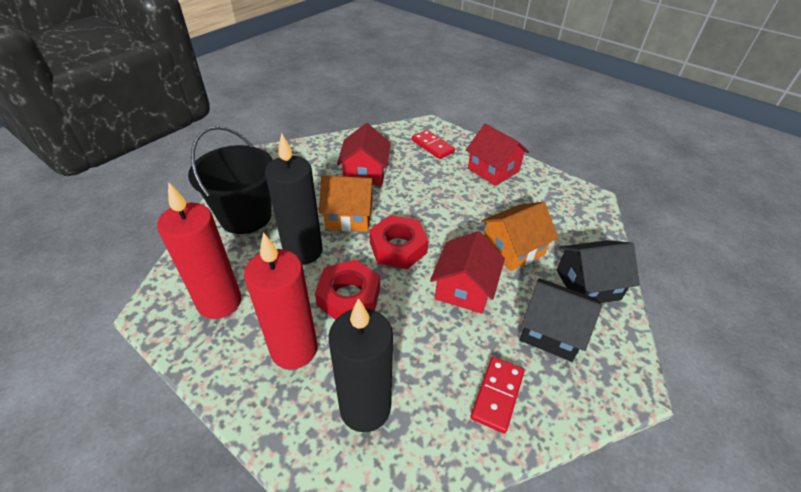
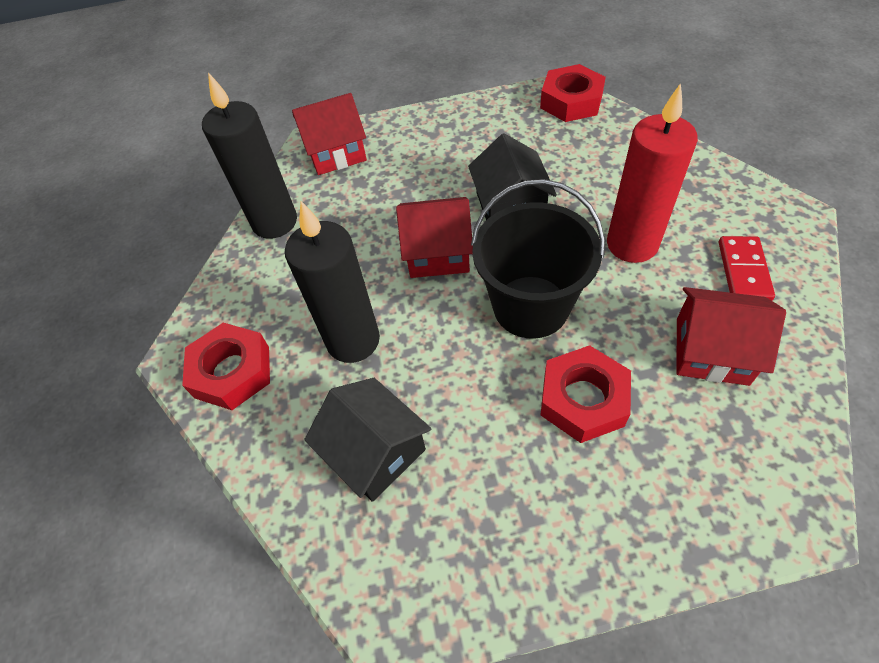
orange house: 2 -> 0
red candle: 2 -> 1
red domino: 2 -> 1
red nut: 2 -> 3

